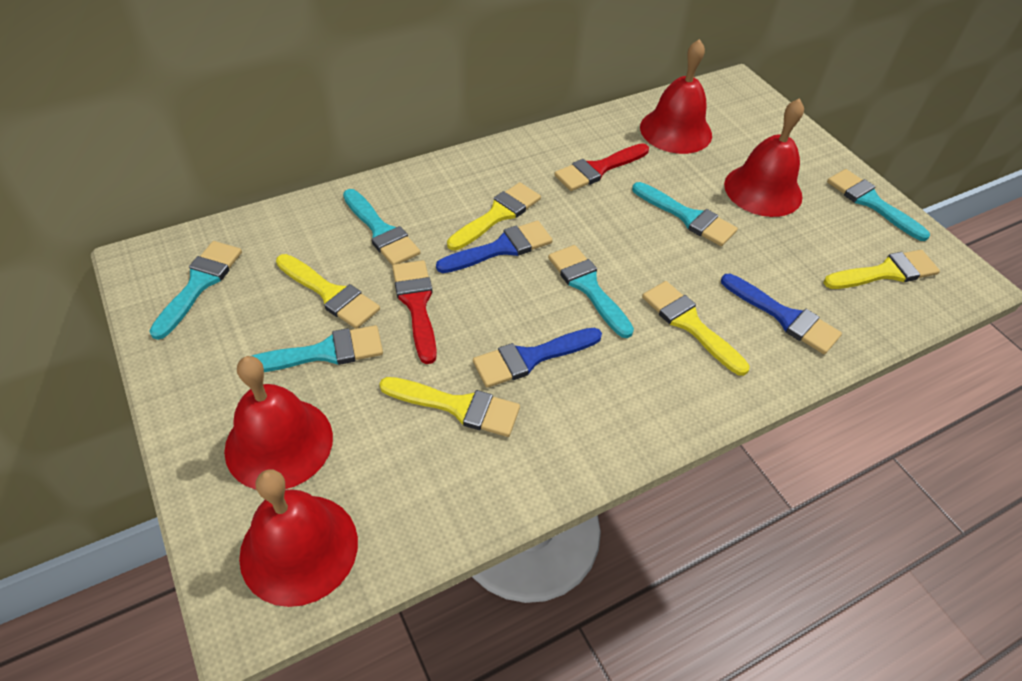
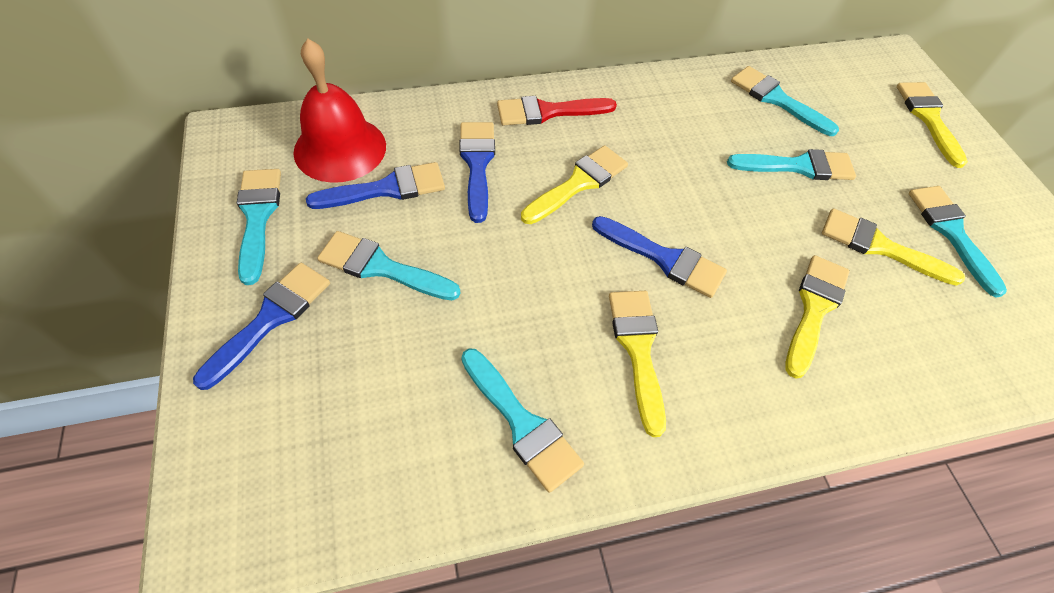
blue brush: 3 -> 4
red bell: 4 -> 1
red brush: 2 -> 1

